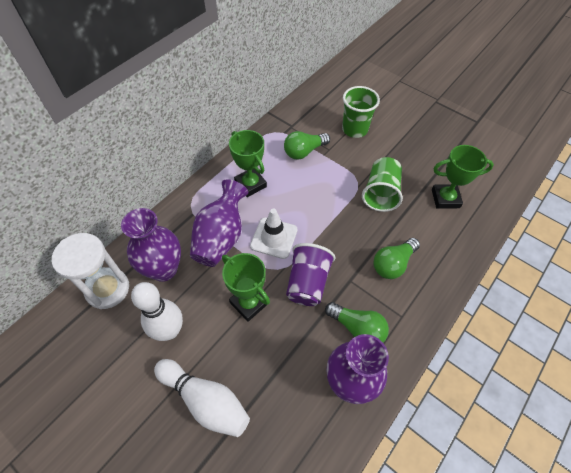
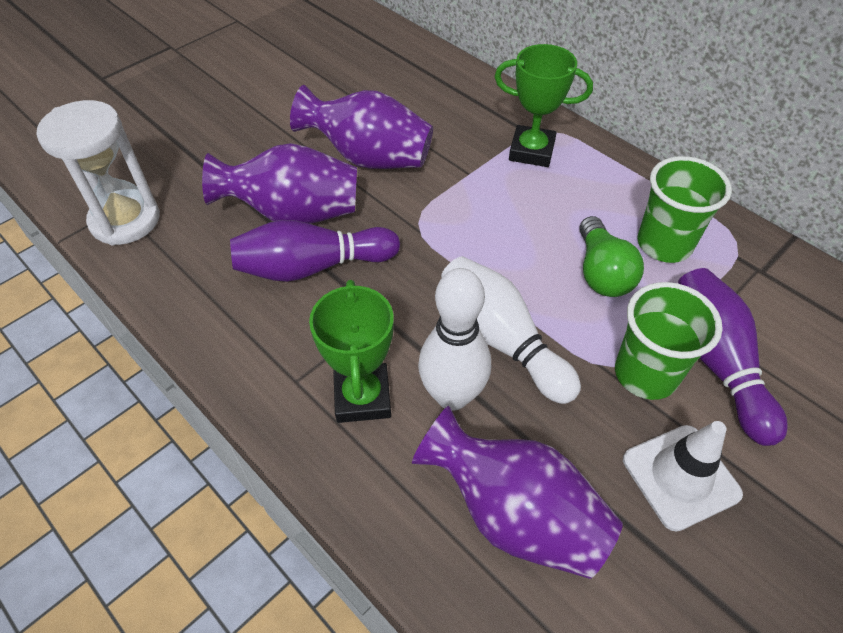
green light bulb: 3 -> 1
green trophy: 3 -> 2
purple bowling pin: 0 -> 2
purple cup: 1 -> 0

